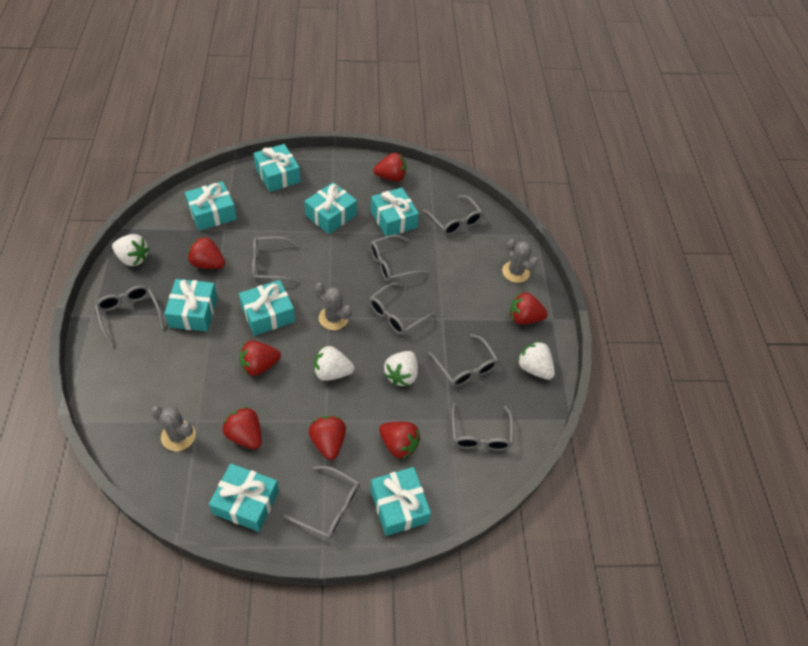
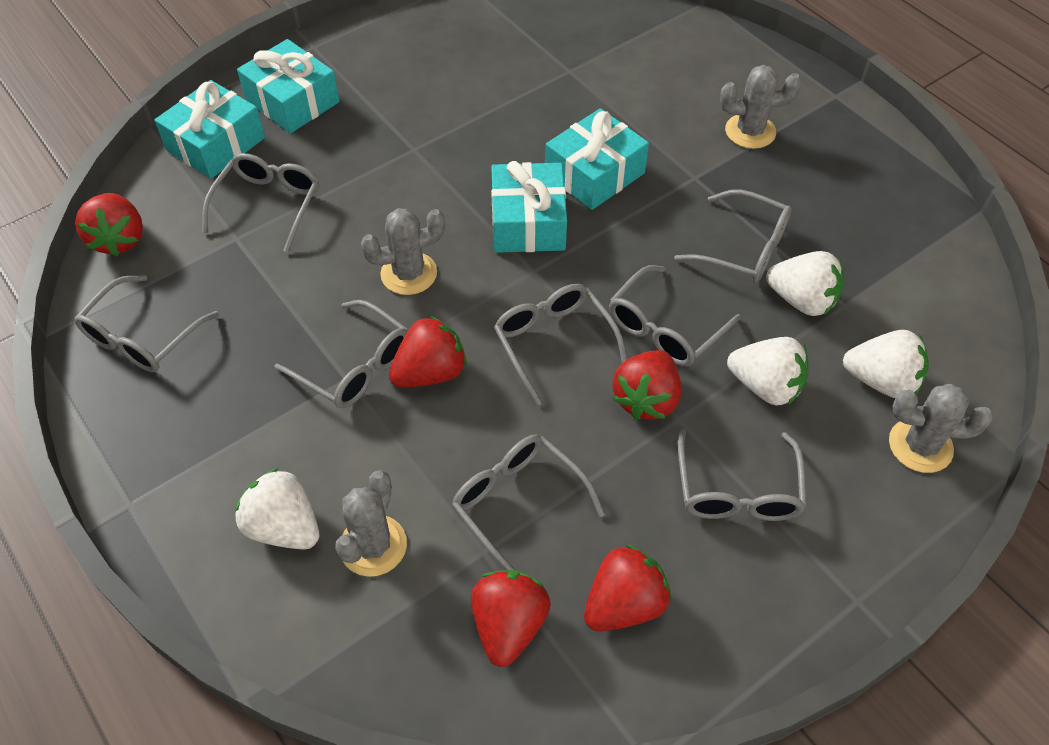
grey cactus: 3 -> 4
red strawberry: 7 -> 5
turquoise gift: 8 -> 4

